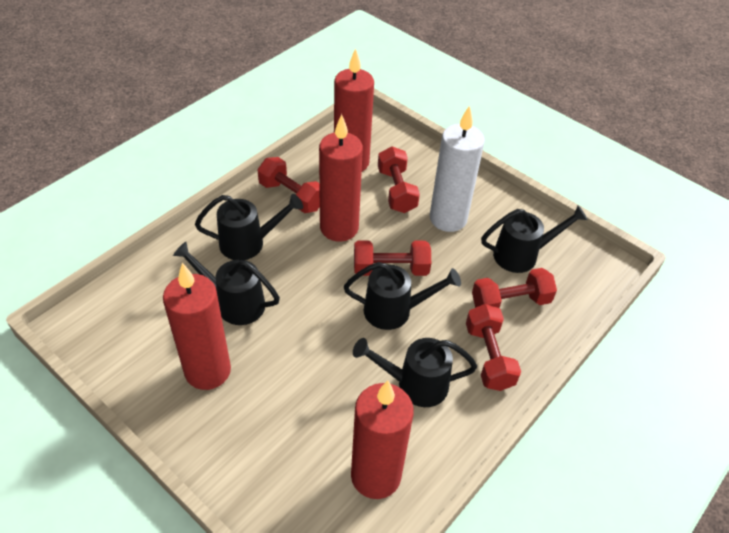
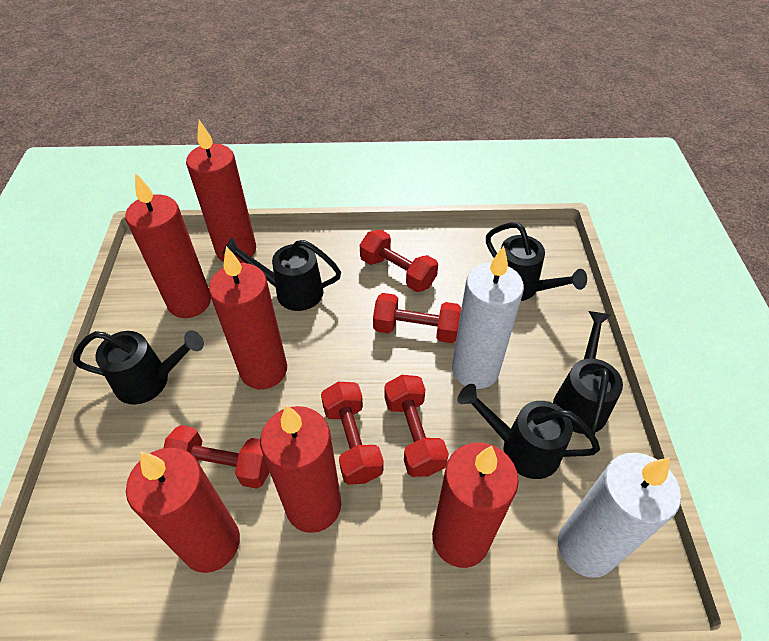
red candle: 4 -> 6
white candle: 1 -> 2

